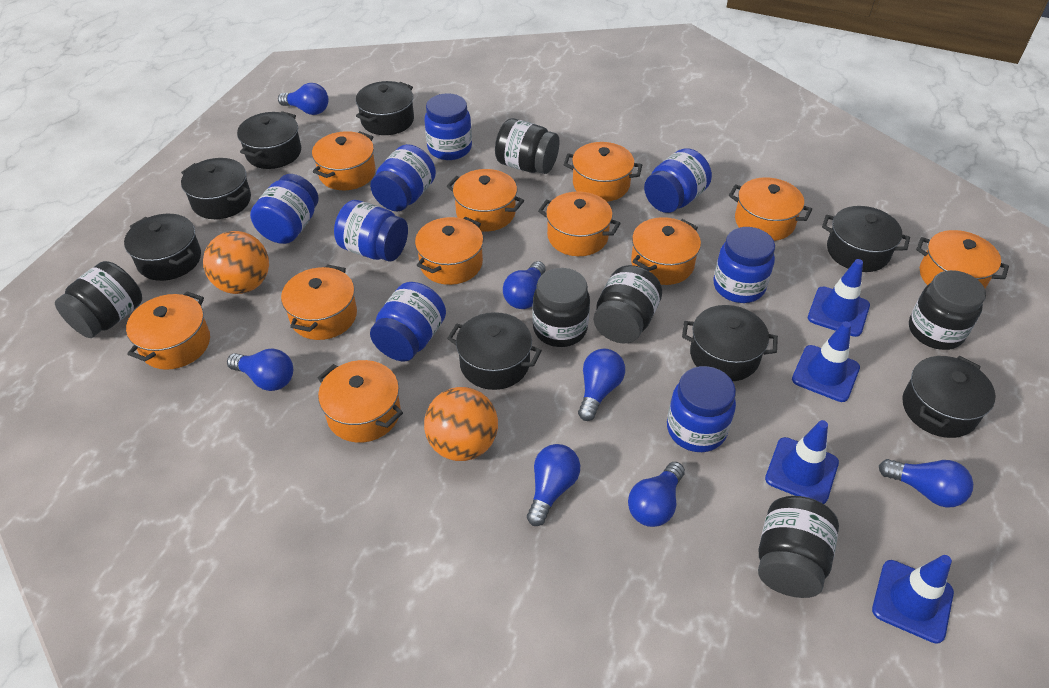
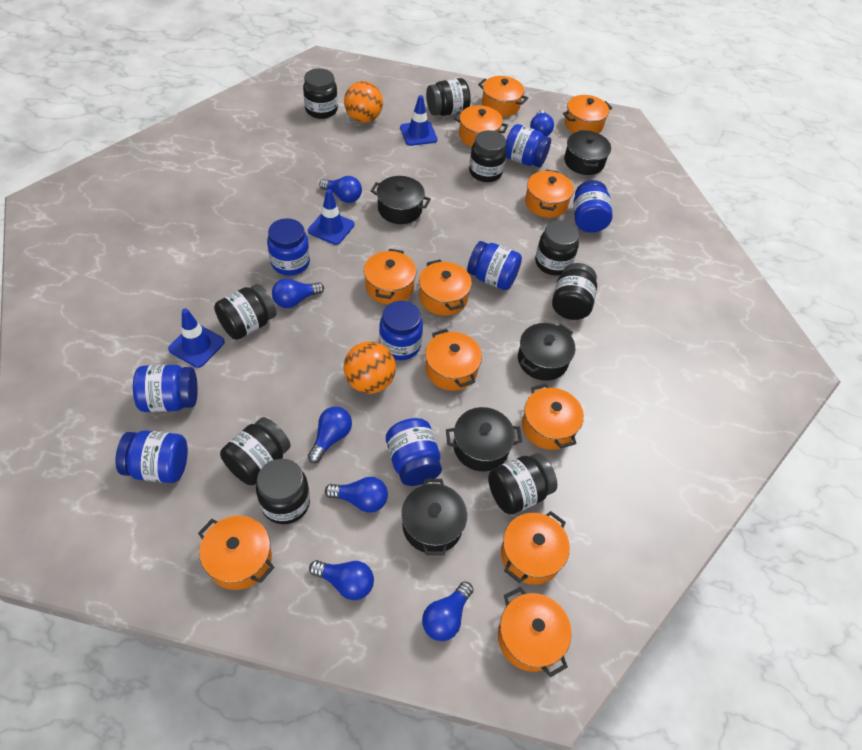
black jar: 6 -> 9
black pot: 8 -> 5
blue traffic cone: 4 -> 3

